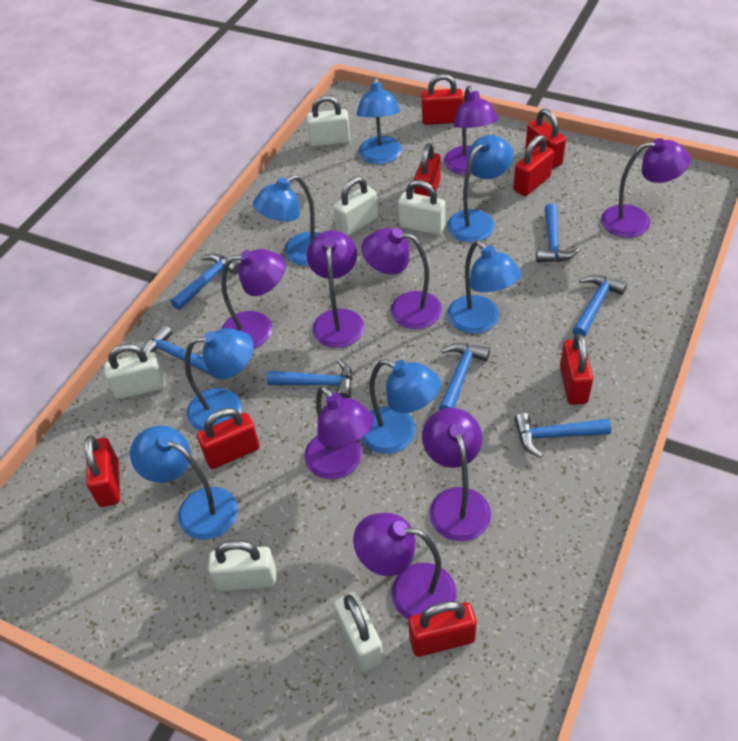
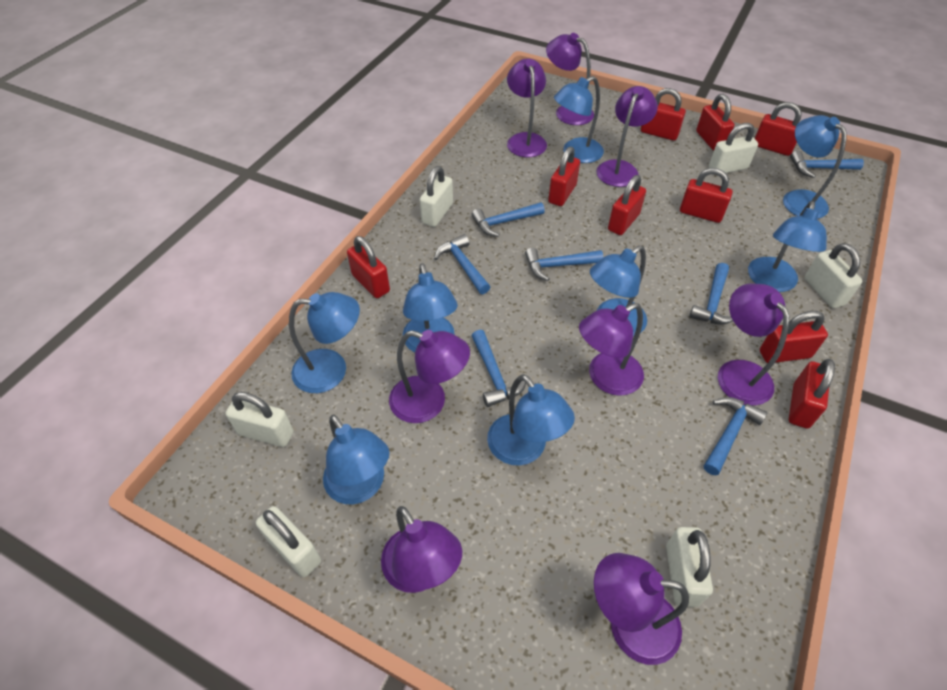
blue lamp: 7 -> 8
red padlock: 8 -> 9

